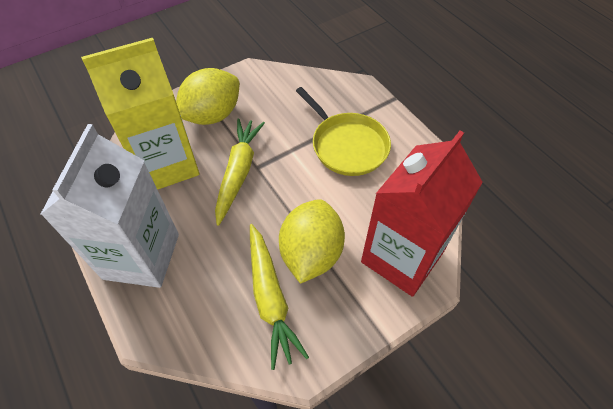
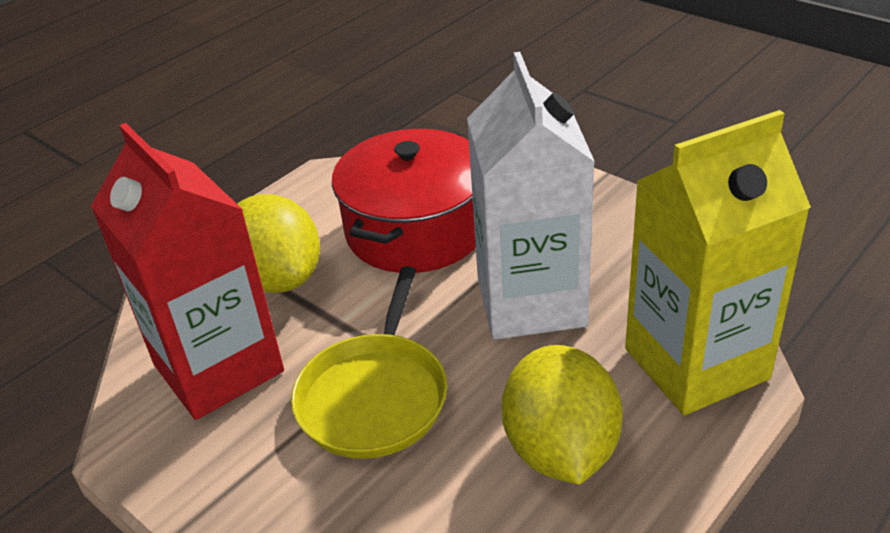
red pot: 0 -> 1
yellow carrot: 2 -> 0

